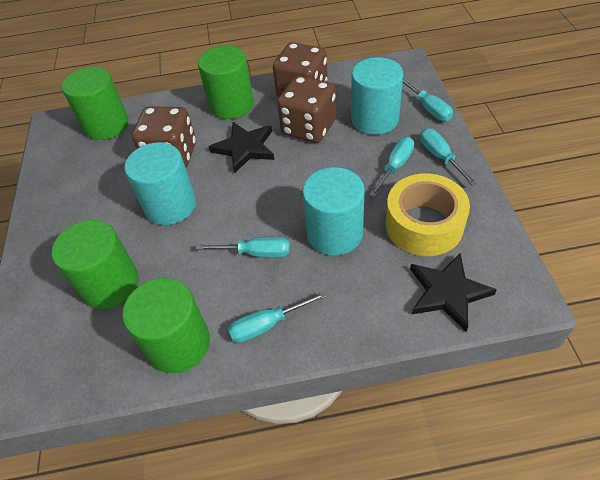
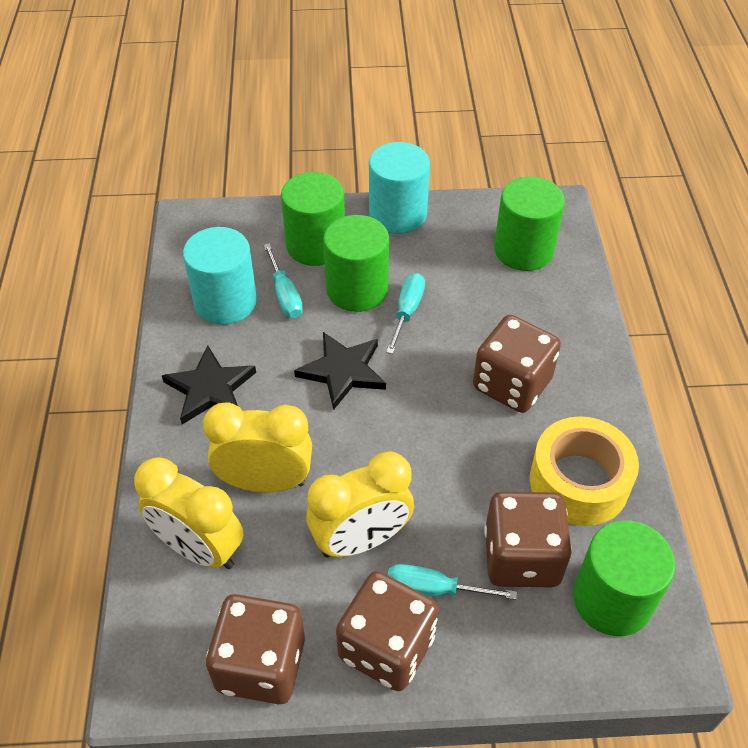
brown dice: 3 -> 4
turquoise cylinder: 3 -> 2
turquoise screwdriver: 5 -> 3
yellow clock: 0 -> 3

